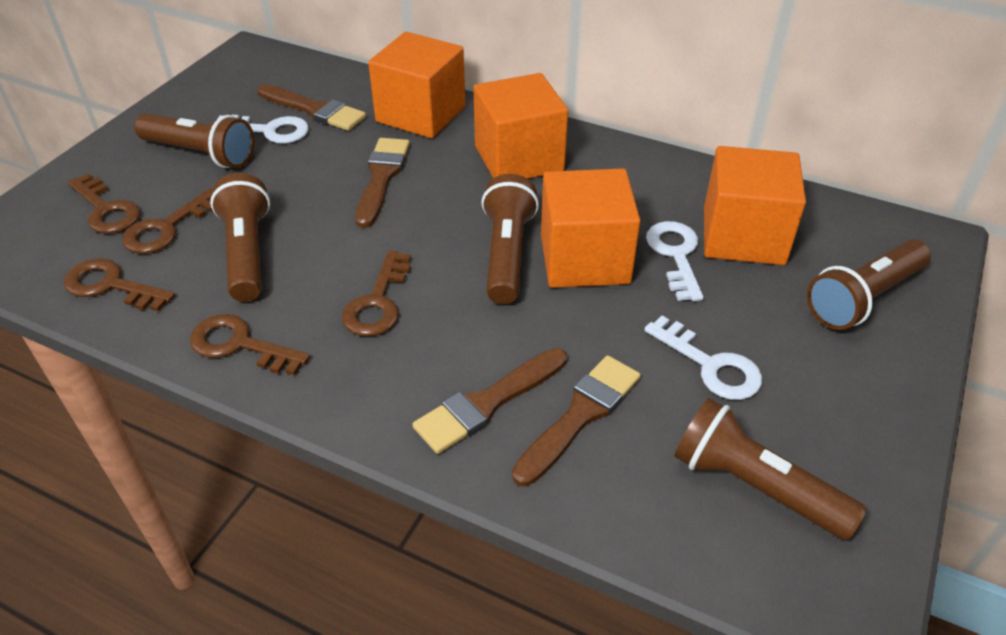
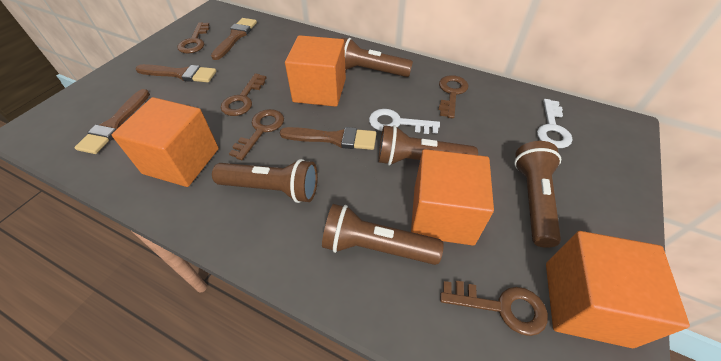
white key: 3 -> 2

